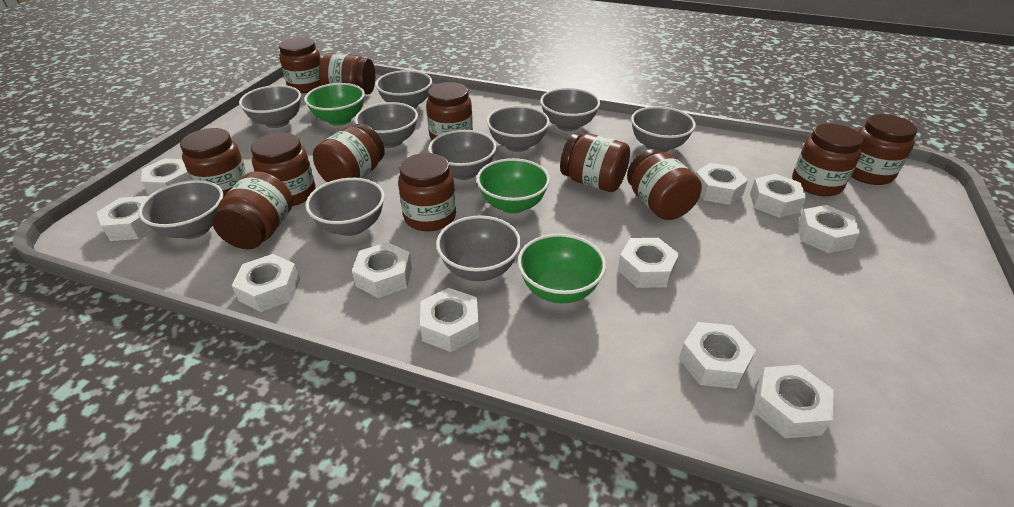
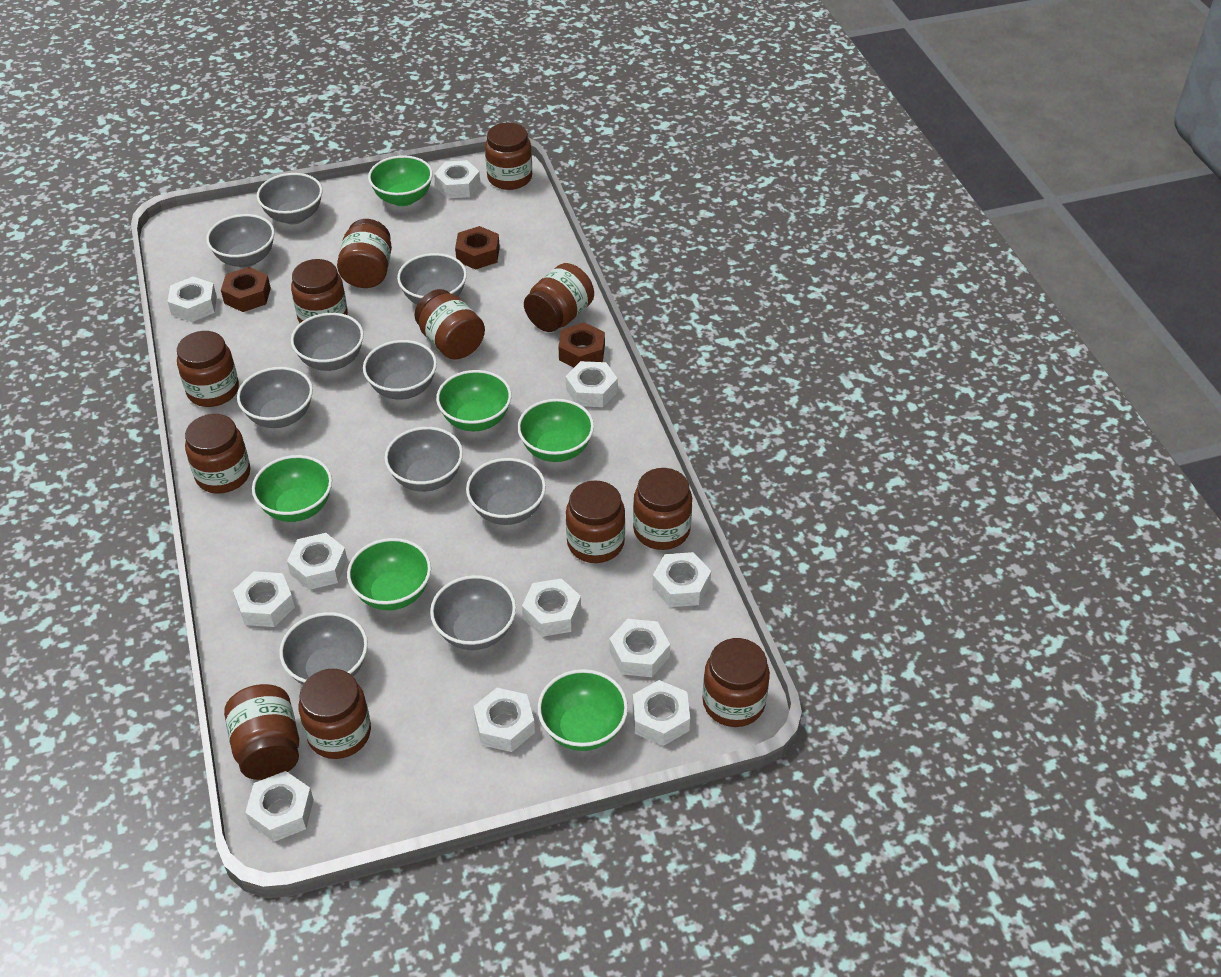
brown nut: 0 -> 3
green bowl: 3 -> 6

